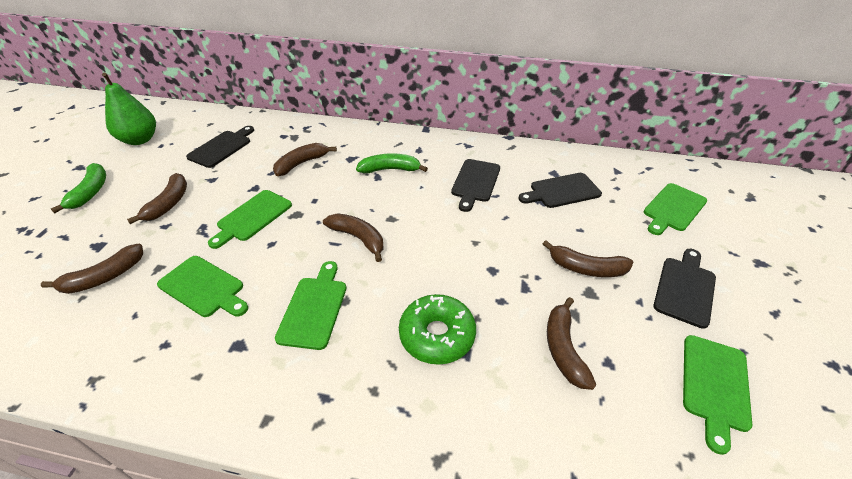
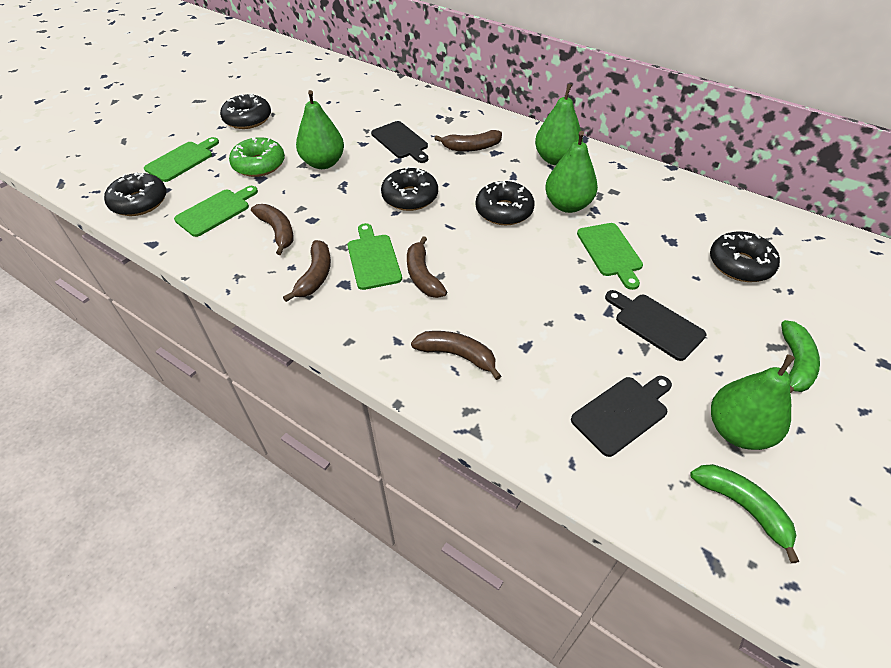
black cutting board: 4 -> 3
black donut: 0 -> 5
brown banana: 6 -> 5
green cutting board: 5 -> 4
green pear: 1 -> 4

